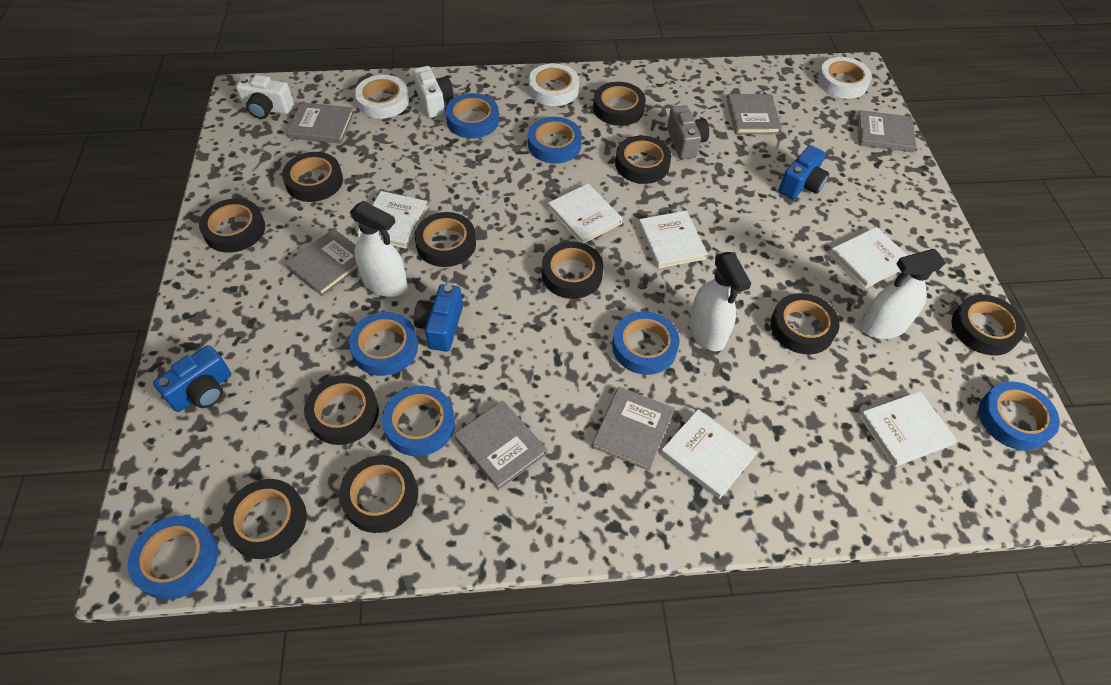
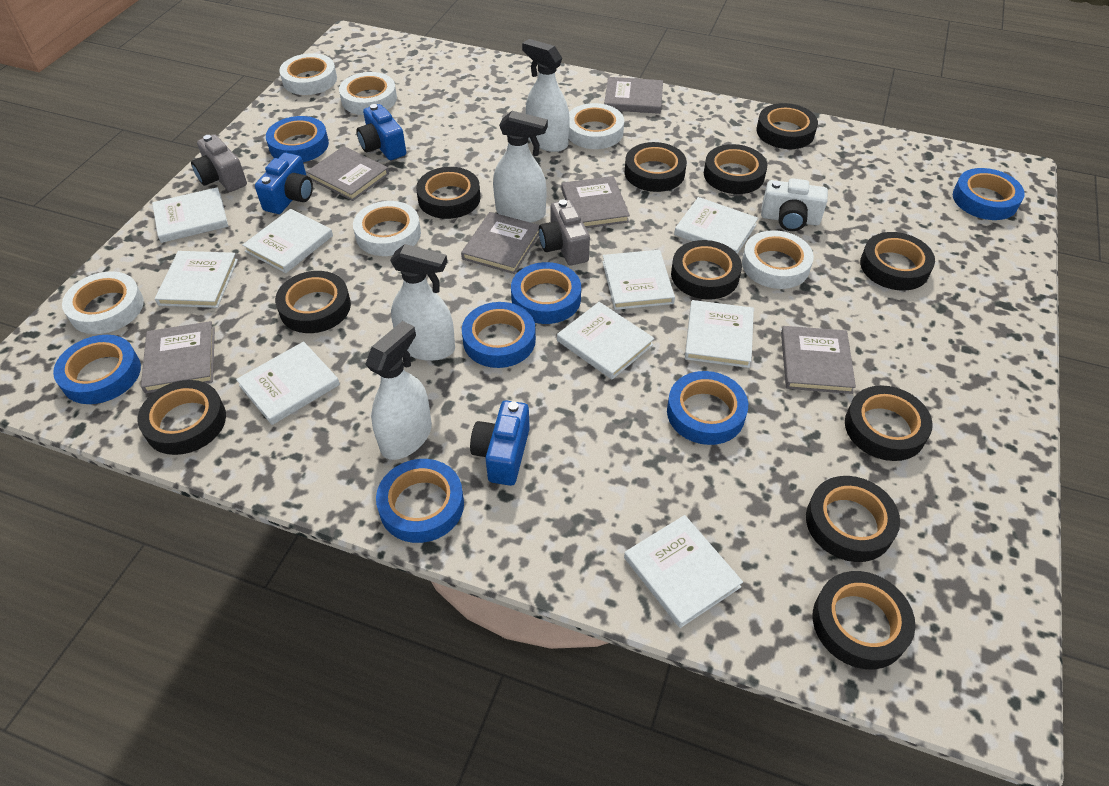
grey camera: 1 -> 2
white book: 6 -> 9
white camera: 2 -> 1
white spray bottle: 3 -> 4
white tape: 3 -> 6

